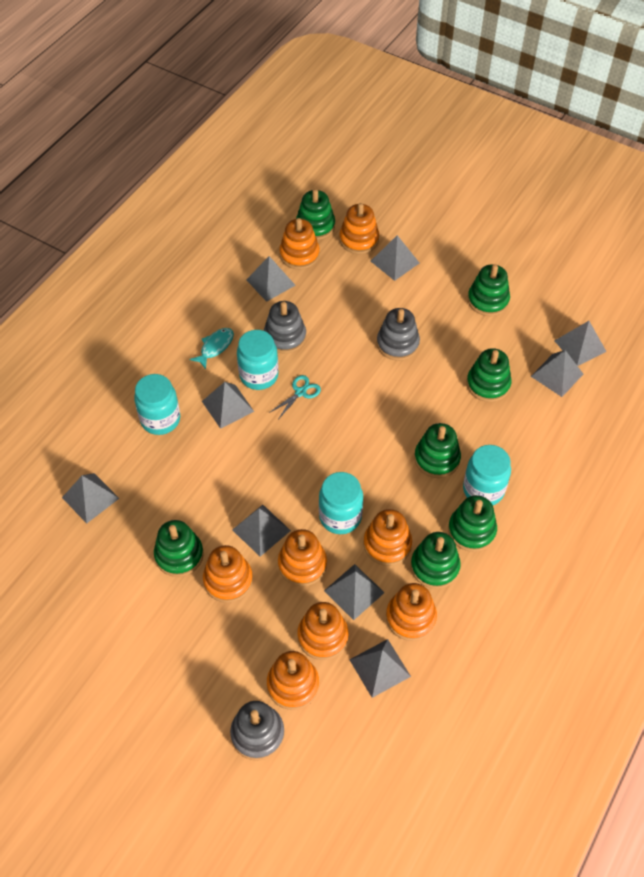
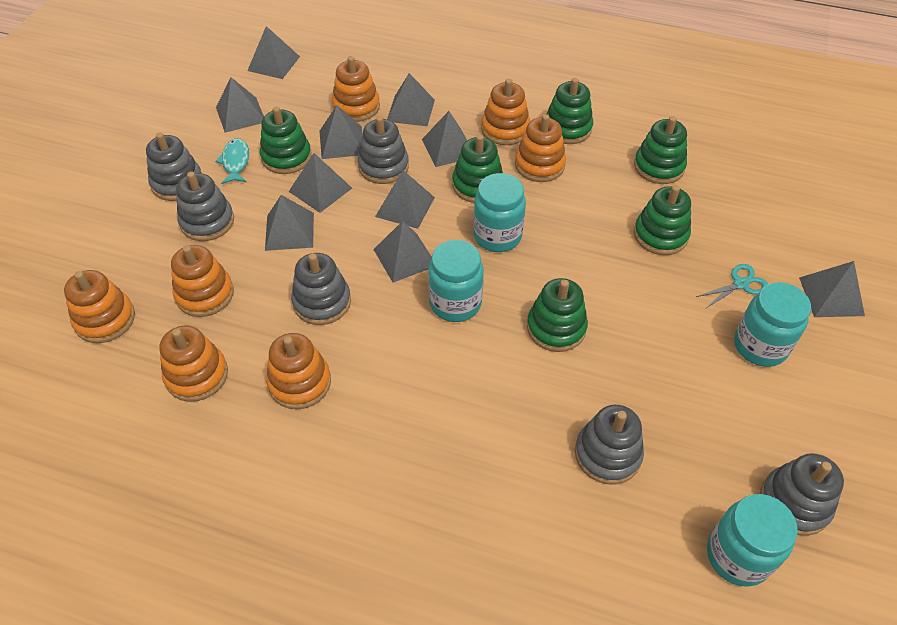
green stacking toy: 7 -> 6
grey pyramid: 9 -> 10
grey stacking toy: 3 -> 6
orange stacking toy: 8 -> 7

